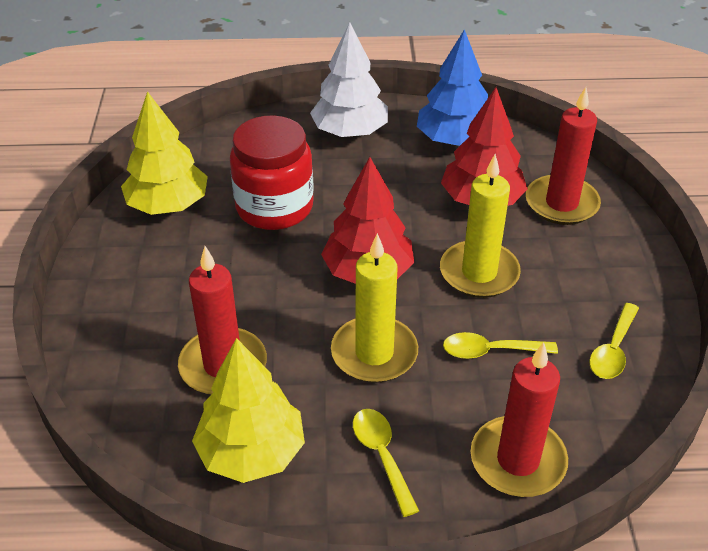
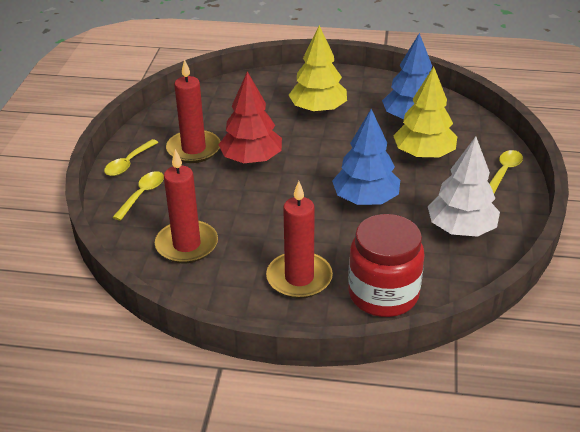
blue tree: 1 -> 2
red tree: 2 -> 1
yellow candle: 2 -> 0

